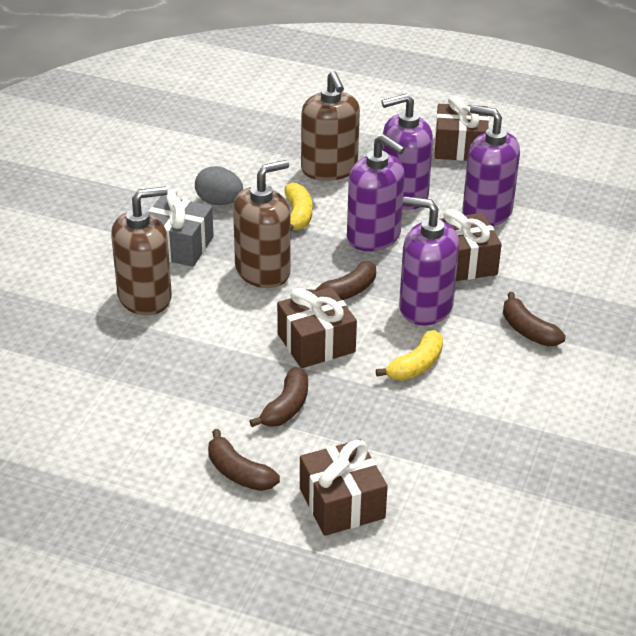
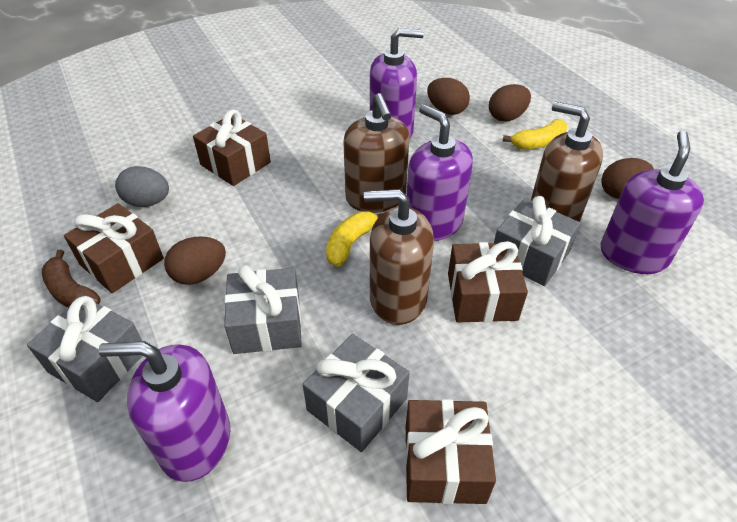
brown banana: 4 -> 1
brown egg: 0 -> 4
grey gift: 1 -> 4

